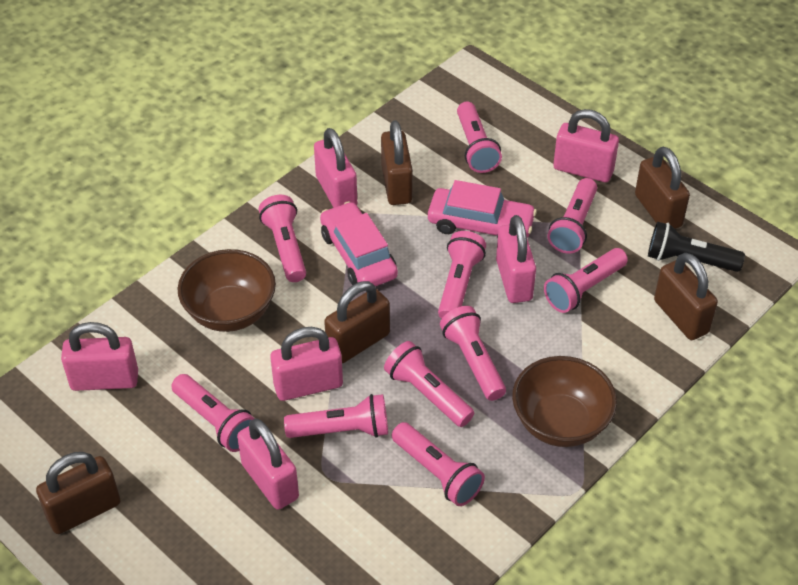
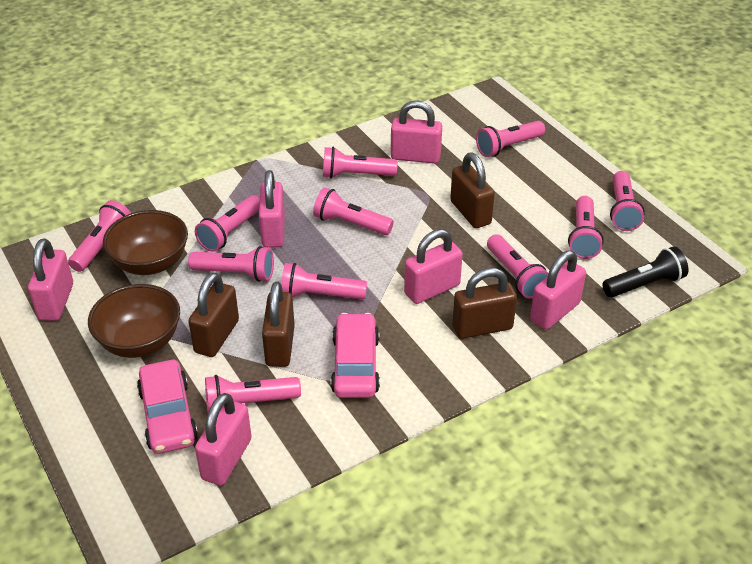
brown padlock: 5 -> 4
pink flashlight: 10 -> 11

